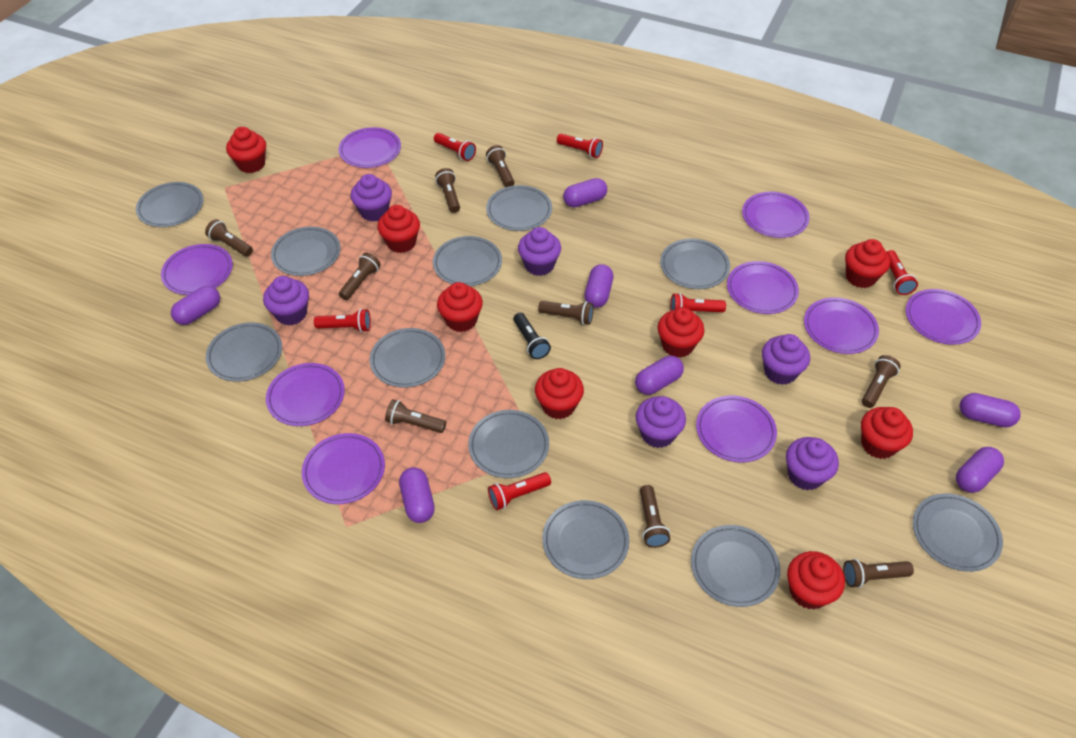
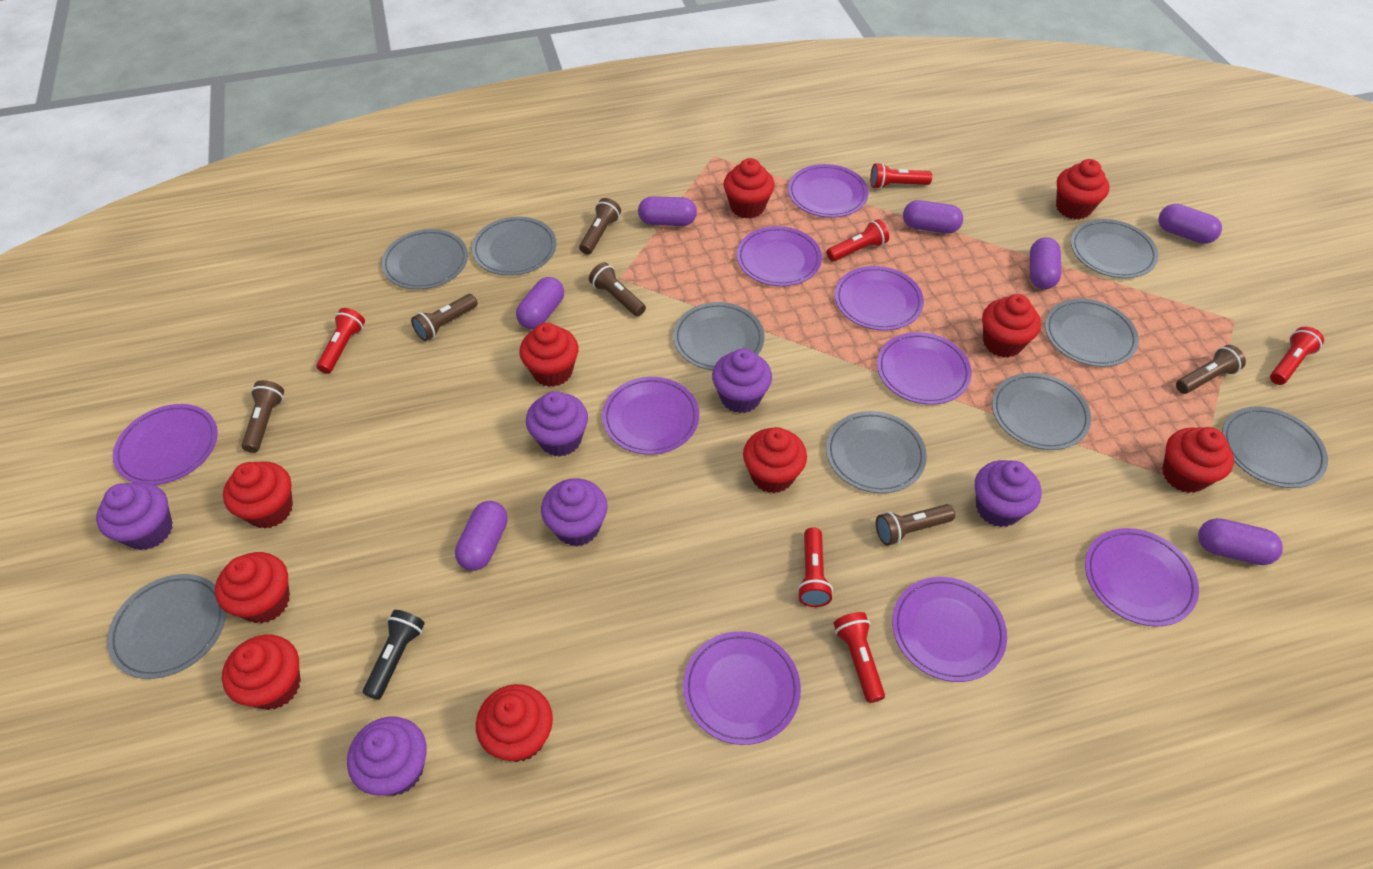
brown flashlight: 9 -> 6
grey plate: 11 -> 9
red cupcake: 8 -> 10

